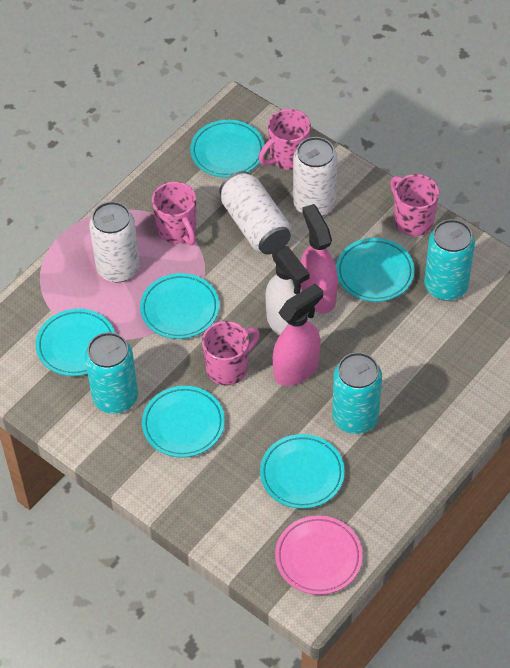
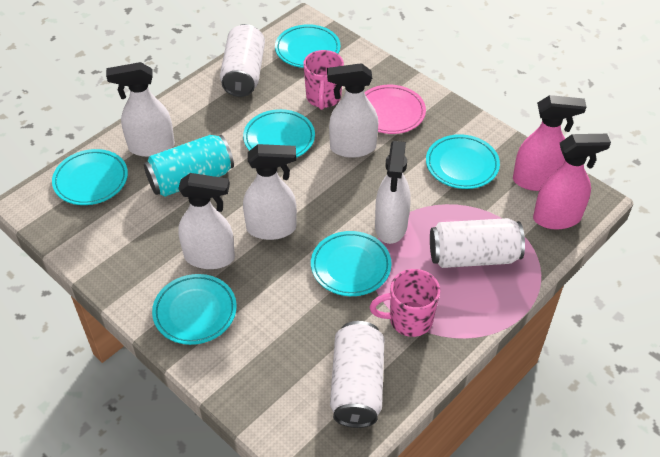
pink mug: 4 -> 2
turquoise can: 3 -> 1
white spray bottle: 1 -> 5

